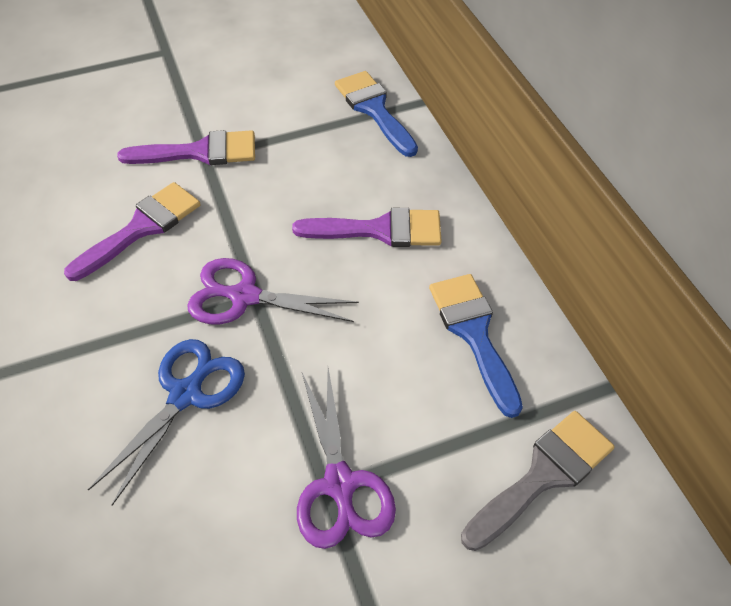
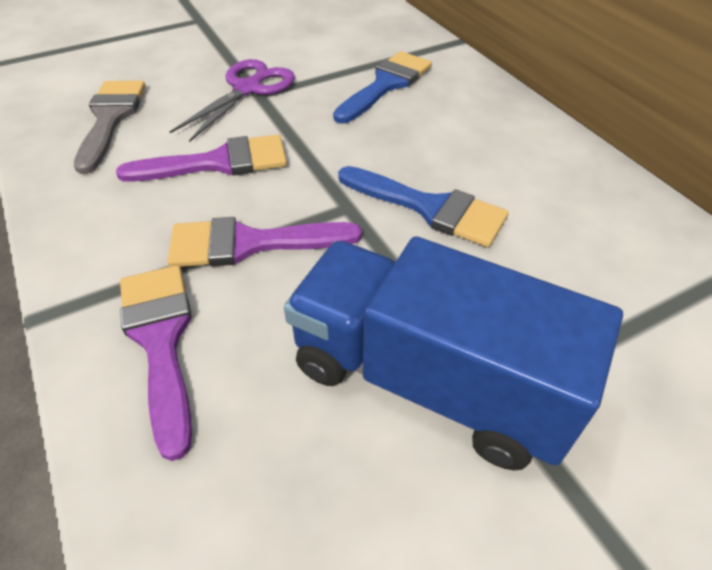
blue scissors: 1 -> 0
blue truck: 0 -> 1
purple scissors: 2 -> 1

